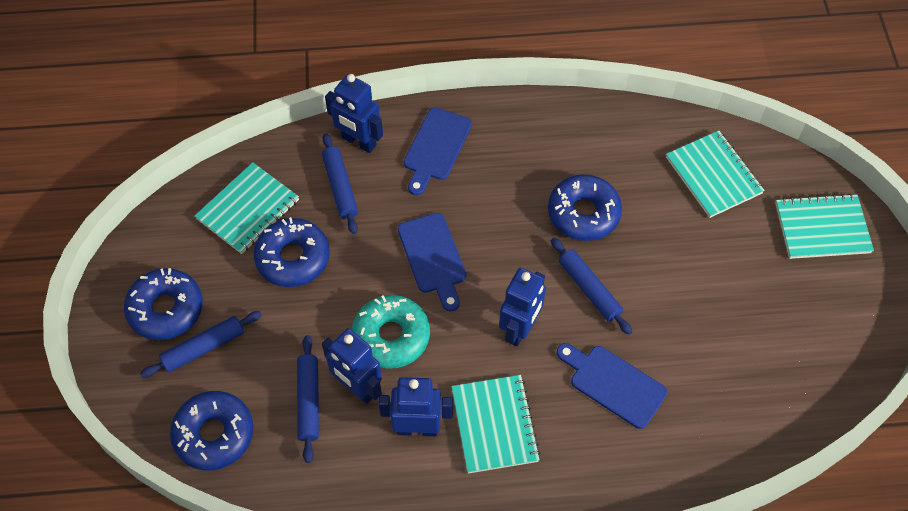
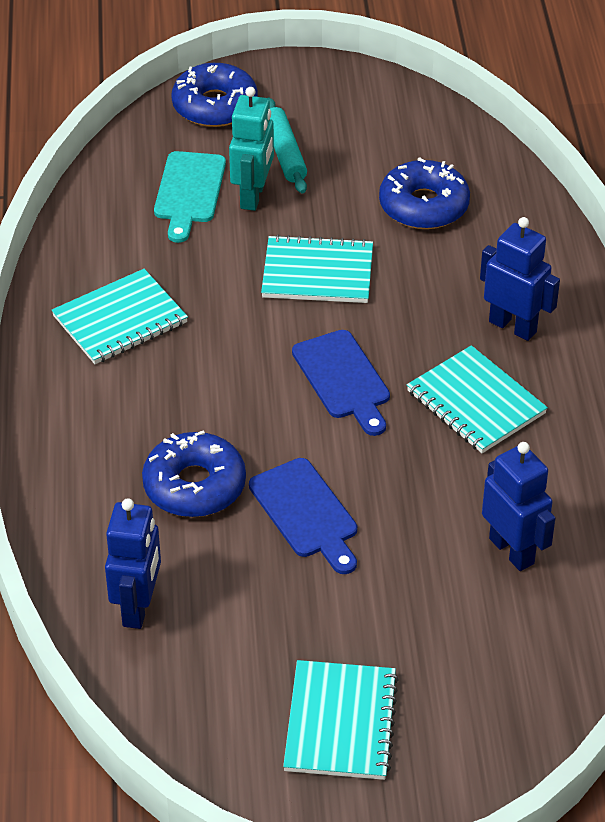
blue cutting board: 3 -> 2
blue donut: 4 -> 3
blue robot: 4 -> 3
blue rolling pin: 4 -> 0
turquoise cutting board: 0 -> 1
turquoise donut: 1 -> 0
turquoise robot: 0 -> 1
turquoise rolling pin: 0 -> 1

